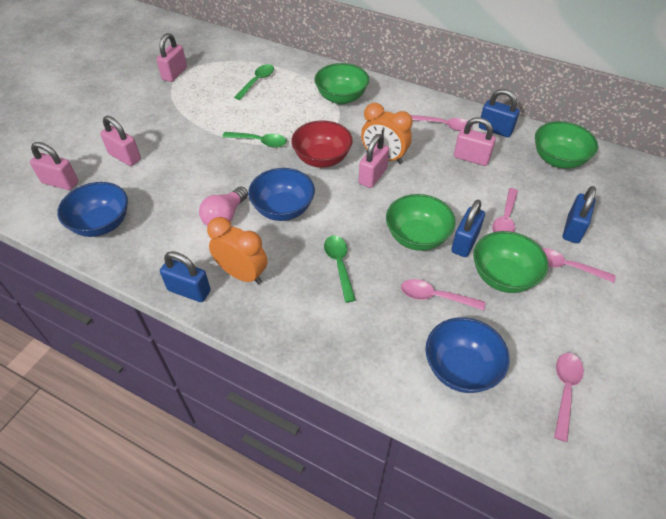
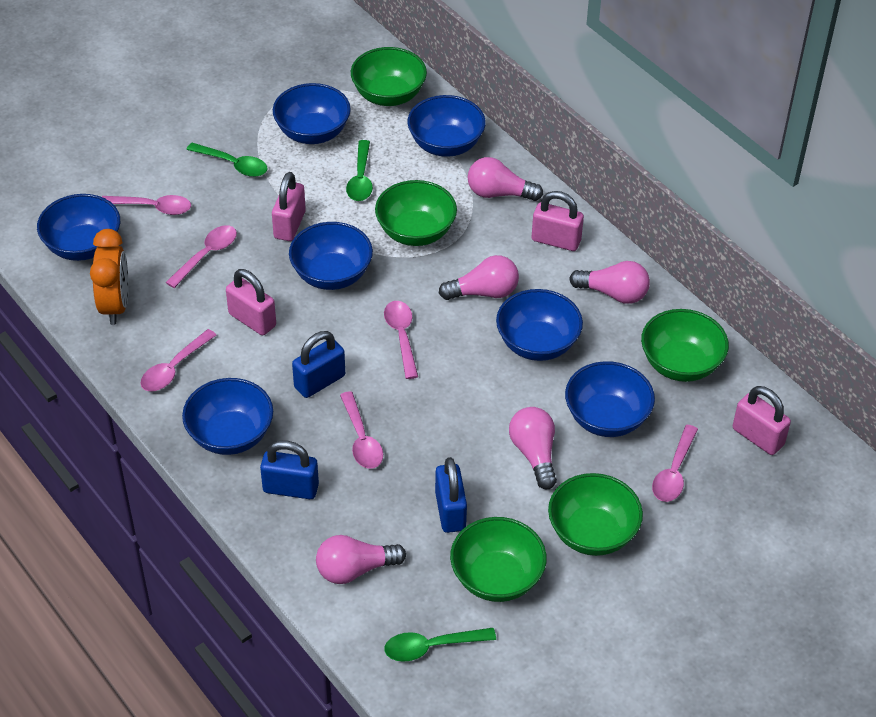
blue bowl: 3 -> 7
blue padlock: 4 -> 3
green bowl: 4 -> 5
orange clock: 2 -> 1
pink light bulb: 1 -> 5
pink padlock: 5 -> 4
pink spoon: 5 -> 6
red bowl: 1 -> 0

